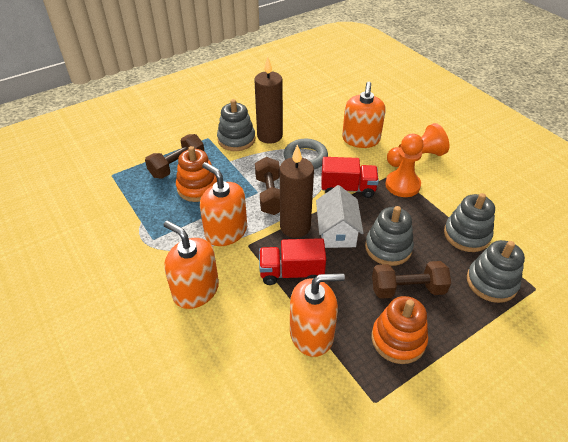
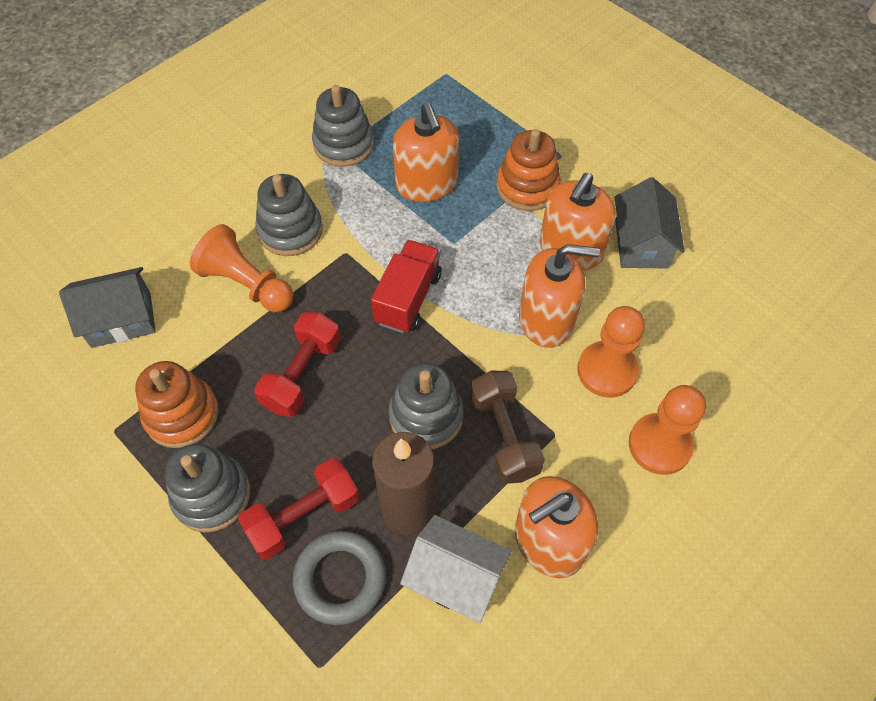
brown candle: 2 -> 1
brown dumbbell: 3 -> 1
grey house: 0 -> 2
orange pawn: 2 -> 3
red dumbbell: 0 -> 2
red truck: 2 -> 1

